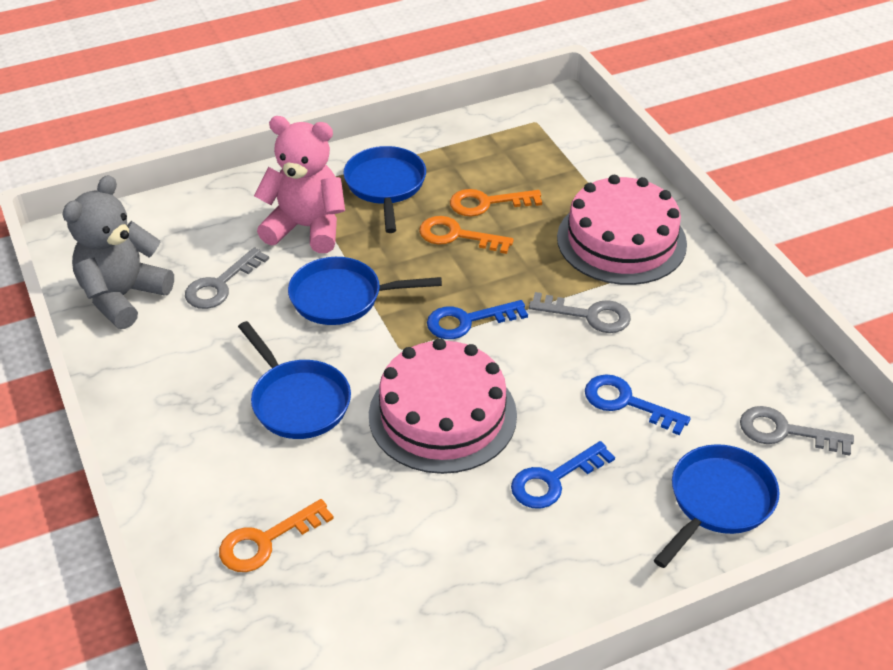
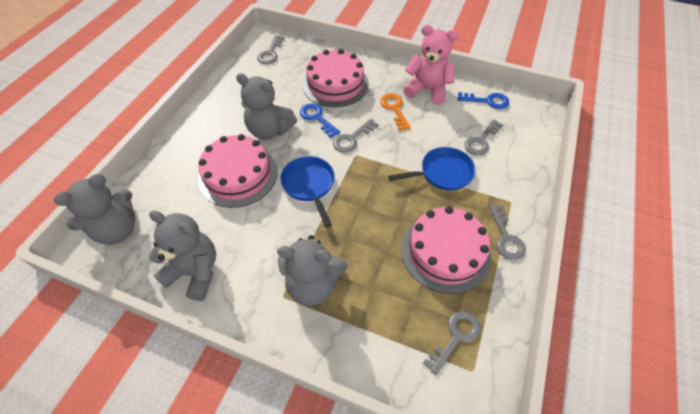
blue key: 3 -> 2
blue pan: 4 -> 2
grey key: 3 -> 5
grey teddy bear: 1 -> 4
orange key: 3 -> 1
pink cake: 2 -> 3

